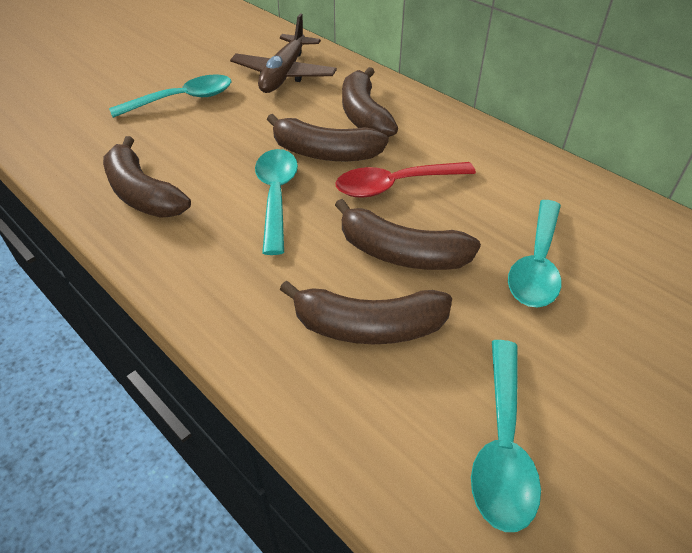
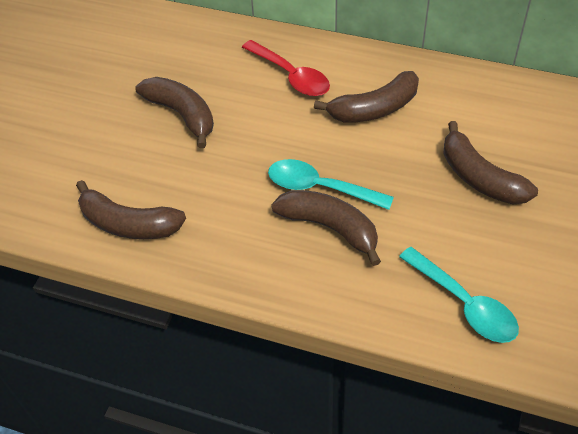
brown plane: 1 -> 0
turquoise spoon: 4 -> 2

